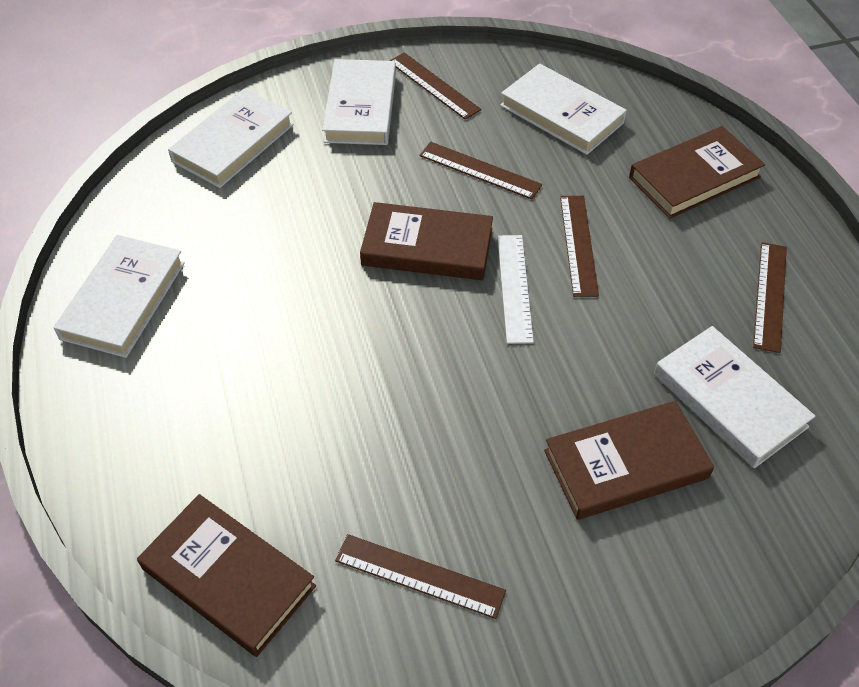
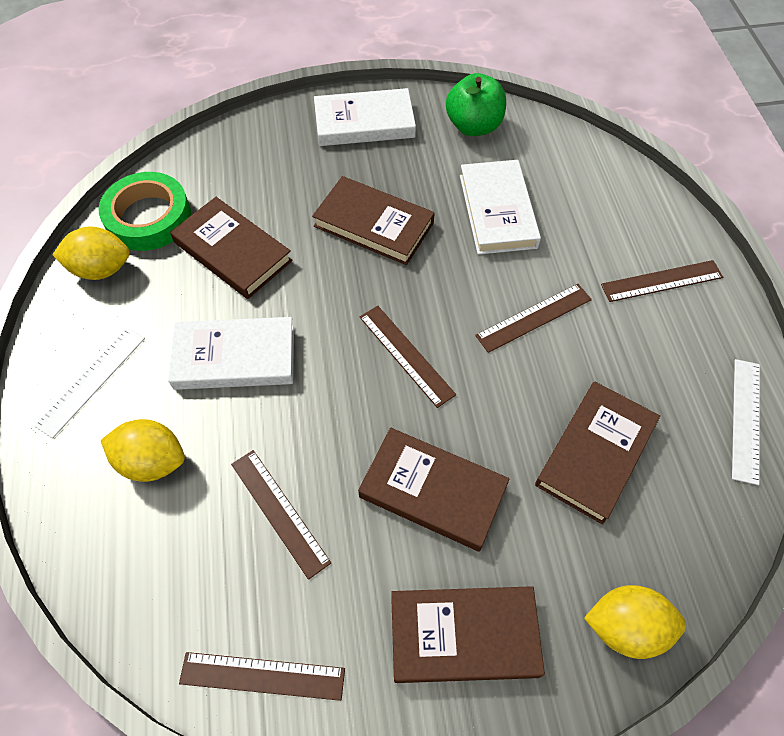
brown book: 4 -> 5
green apple: 0 -> 1
green tape: 0 -> 1
white book: 5 -> 3
white ruler: 1 -> 2
yellow lemon: 0 -> 3

